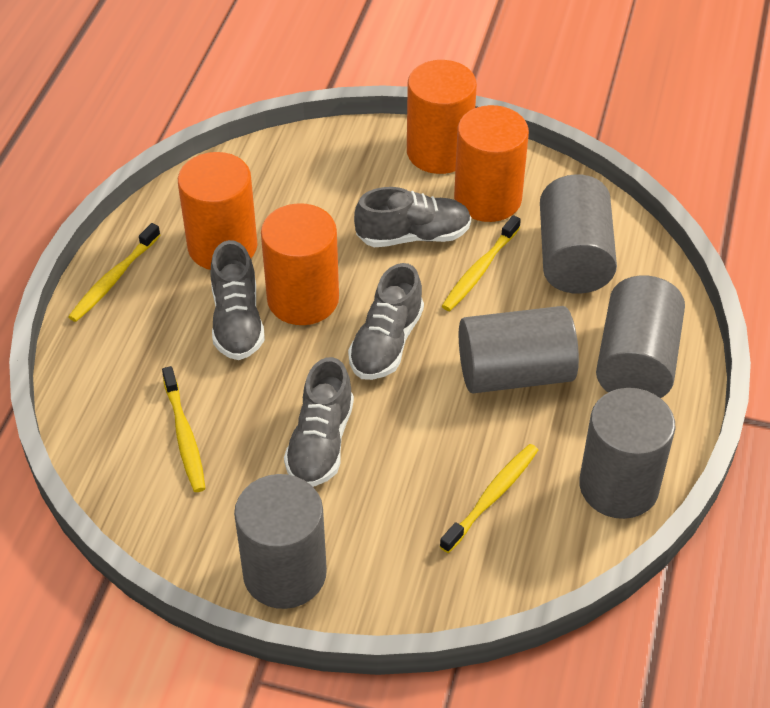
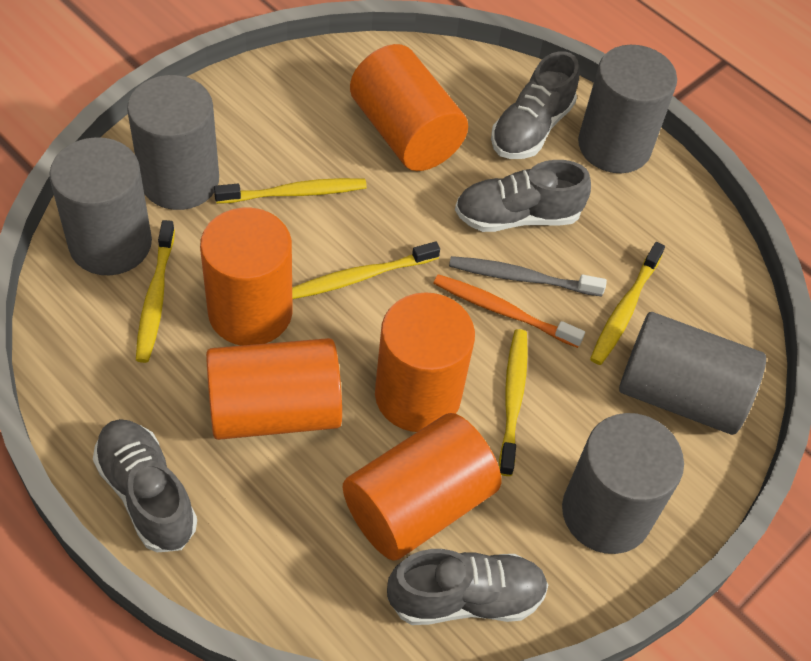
grey toothbrush: 0 -> 1
orange cylinder: 4 -> 5
orange toothbrush: 0 -> 1
yellow toothbrush: 4 -> 5

